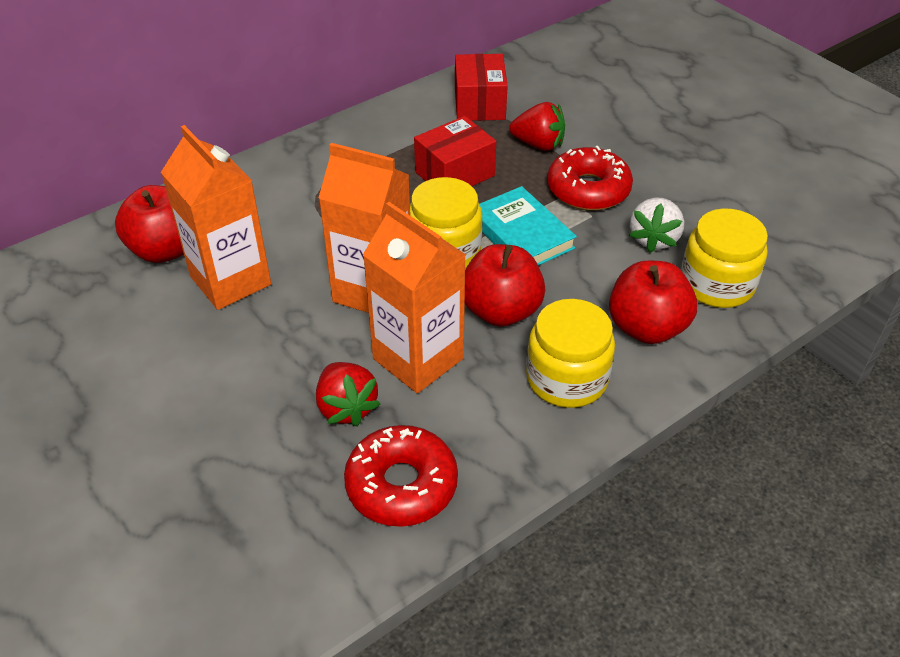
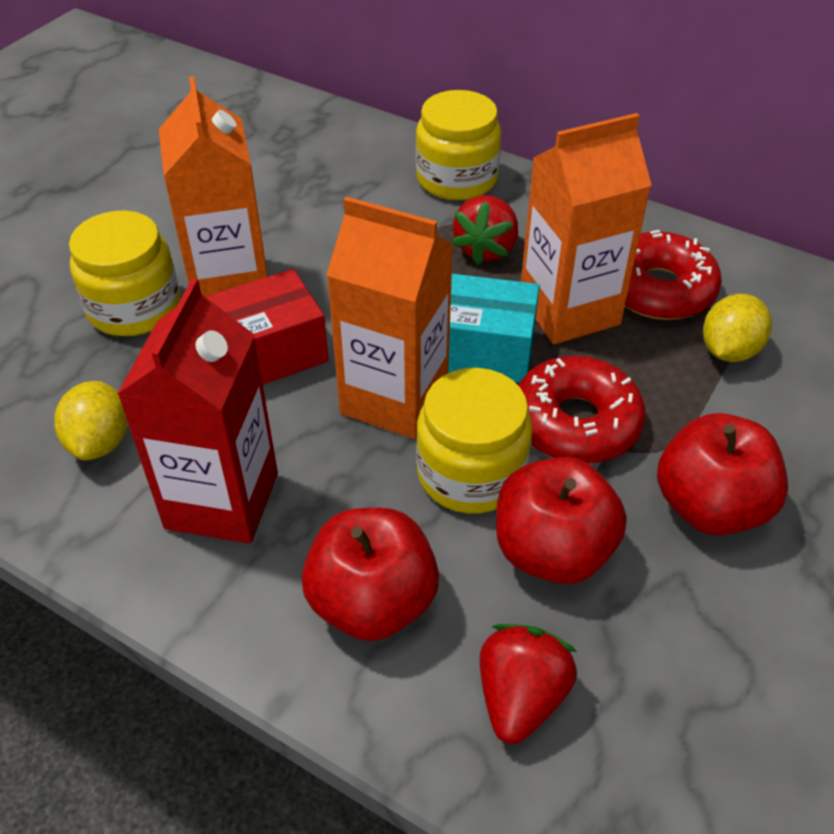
red box: 2 -> 1
red carton: 0 -> 1
turquoise book: 1 -> 0
turquoise box: 0 -> 1
white strawberry: 1 -> 0
yellow lemon: 0 -> 2

